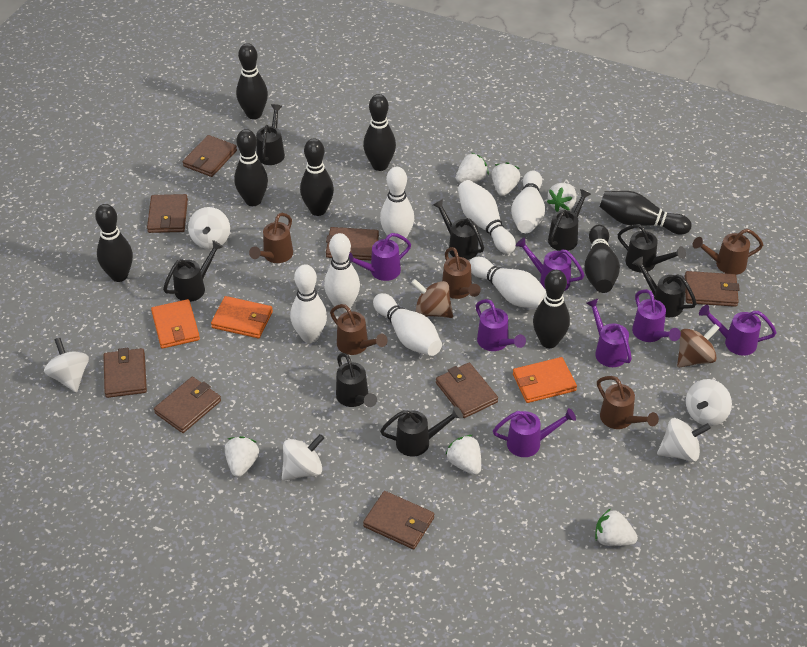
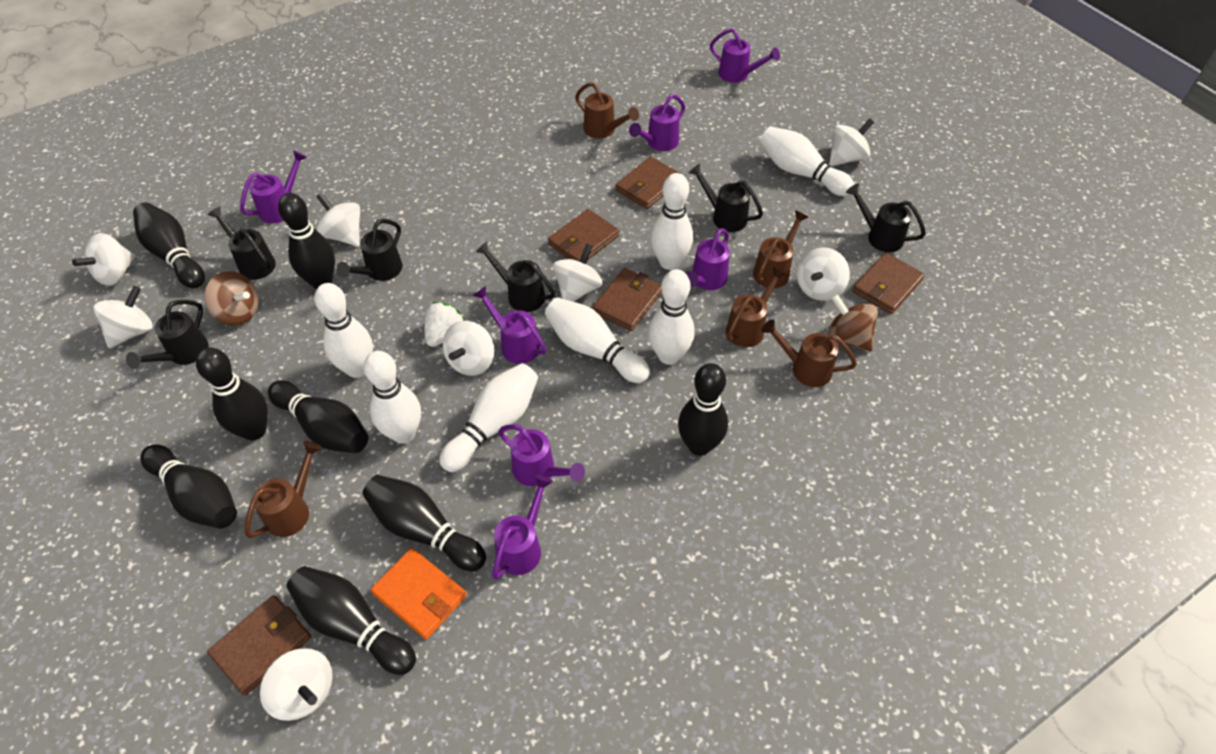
black watering can: 8 -> 6
brown wallet: 8 -> 5
orange wallet: 3 -> 1
white spinning top: 5 -> 8
white strawberry: 6 -> 1

